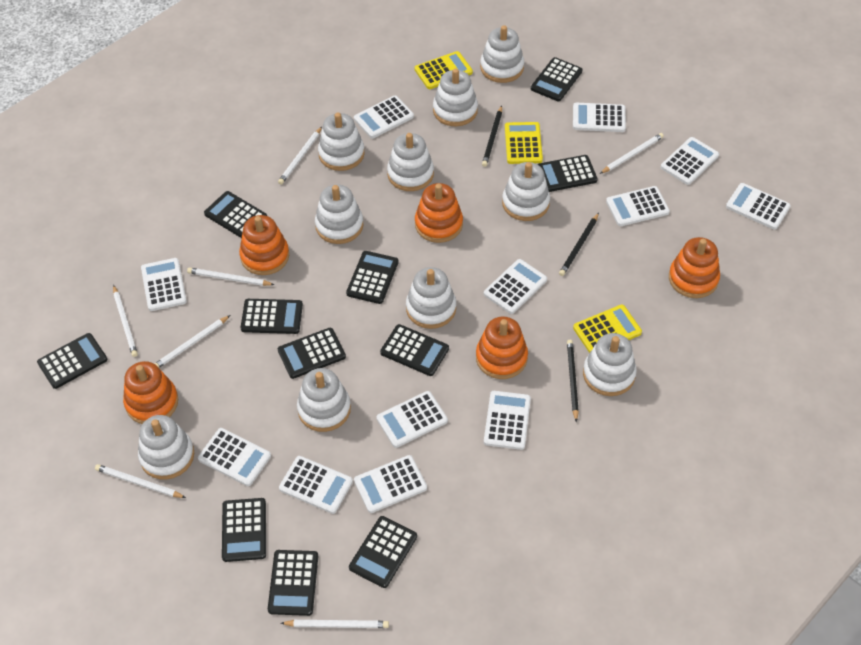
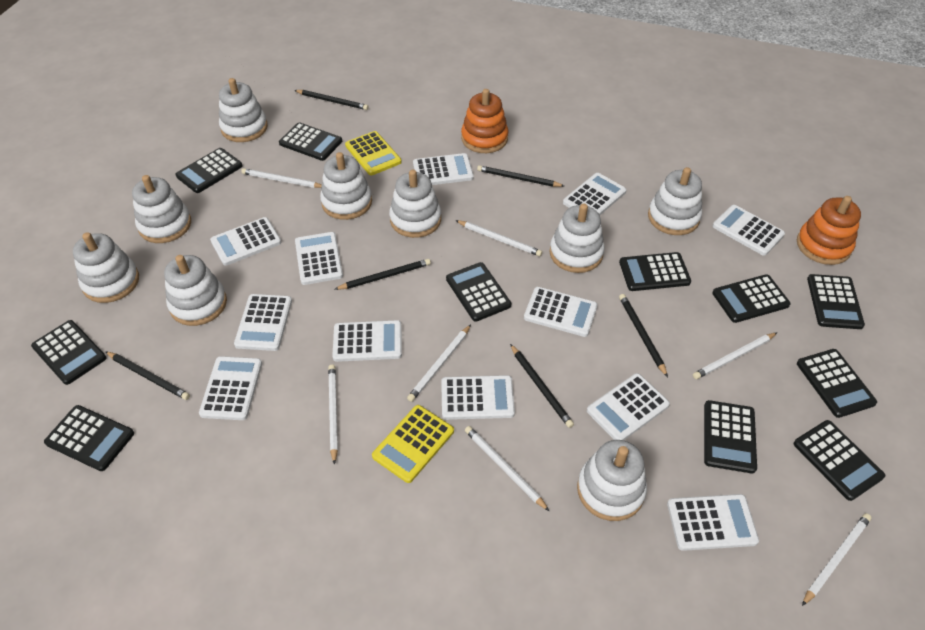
black pencil: 3 -> 6
orange stacking toy: 5 -> 2
white stacking toy: 10 -> 9
yellow calculator: 3 -> 2

